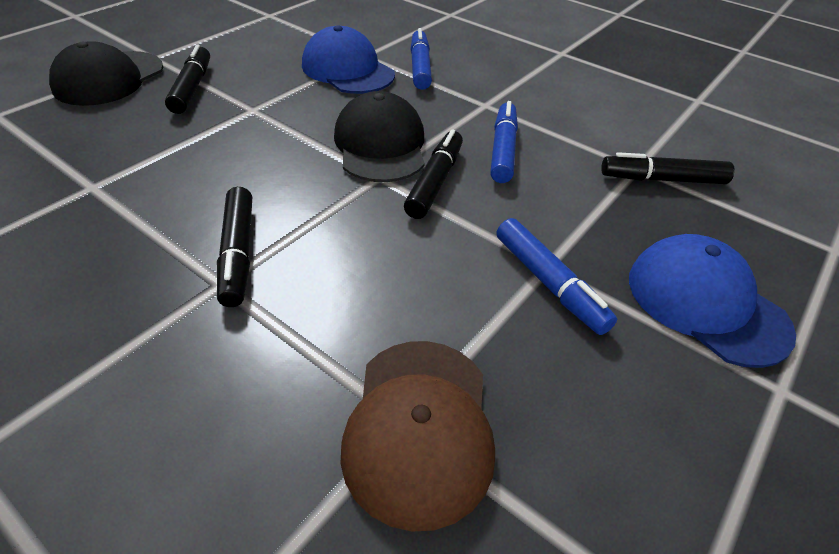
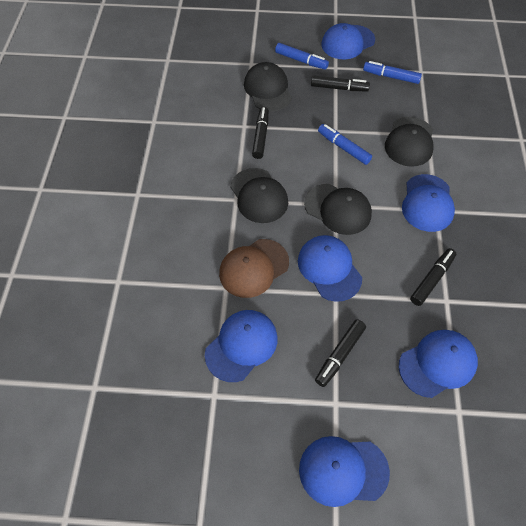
black cap: 2 -> 4
blue cap: 2 -> 6

